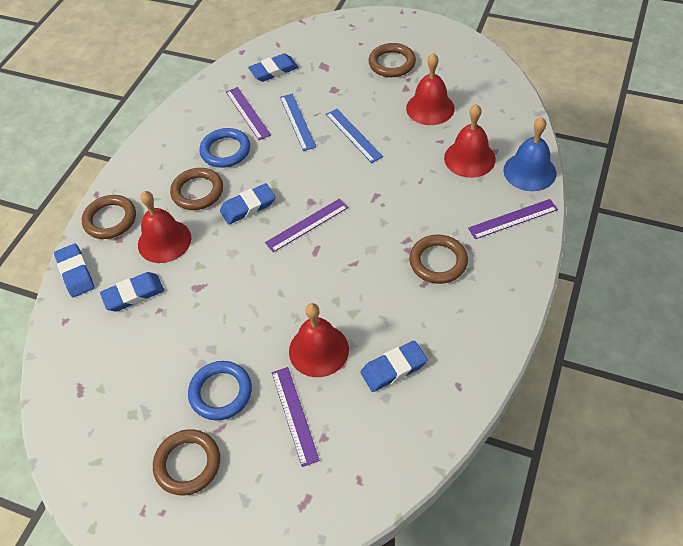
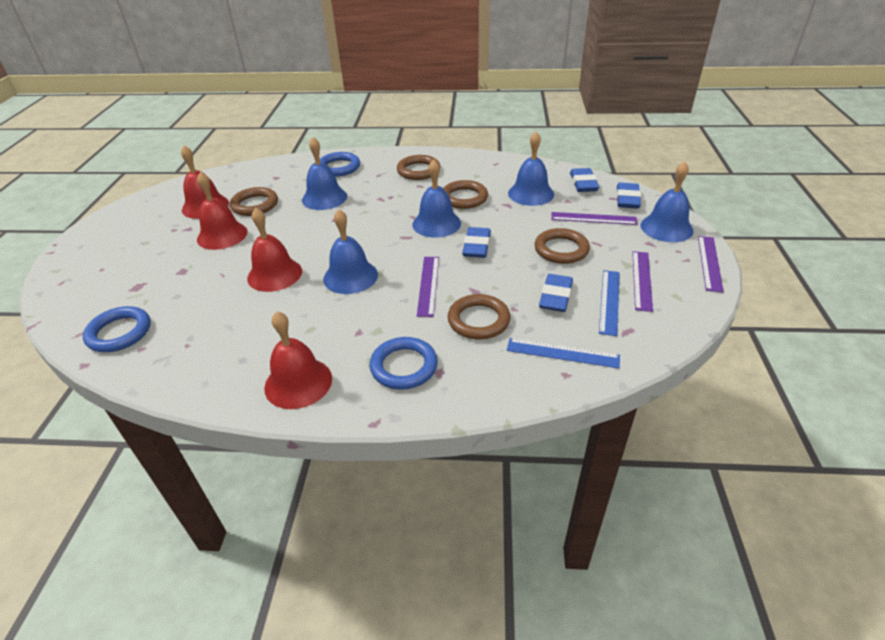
blue bell: 1 -> 5
blue eraser: 5 -> 4
blue ring: 2 -> 3

